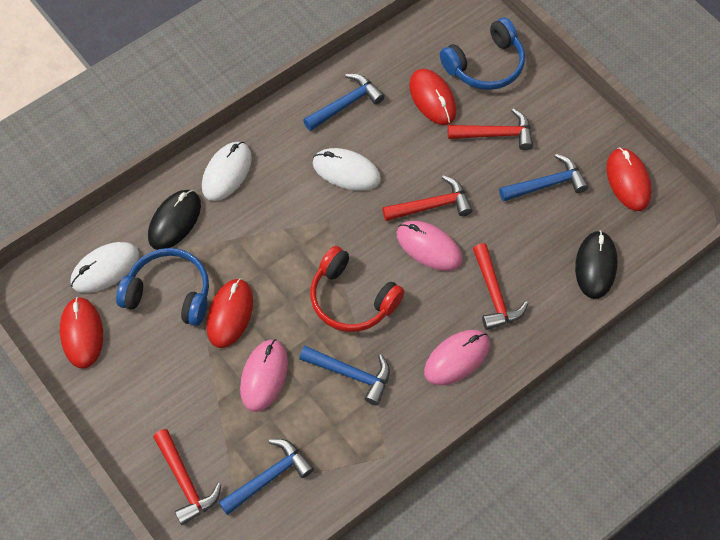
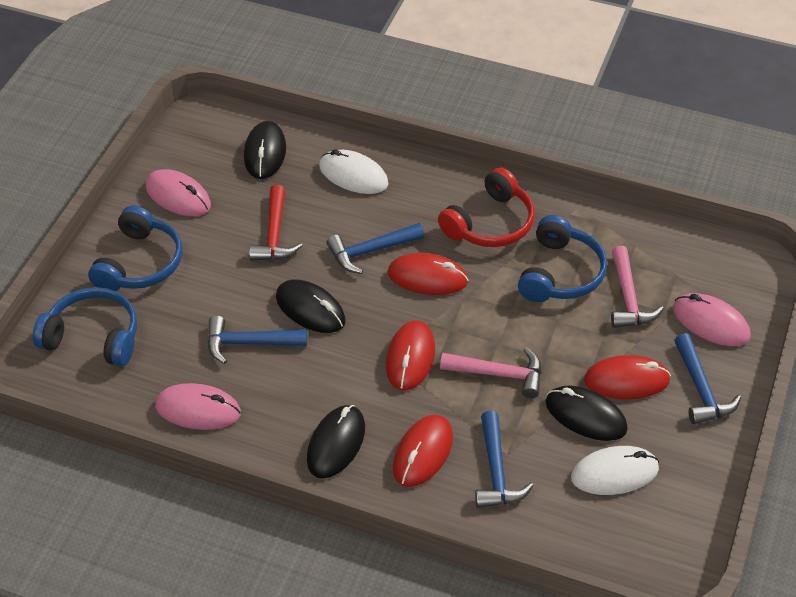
black mouse: 2 -> 4
blue headphones: 2 -> 3
pink hammer: 0 -> 2
red hammer: 4 -> 1
white mouse: 3 -> 2

